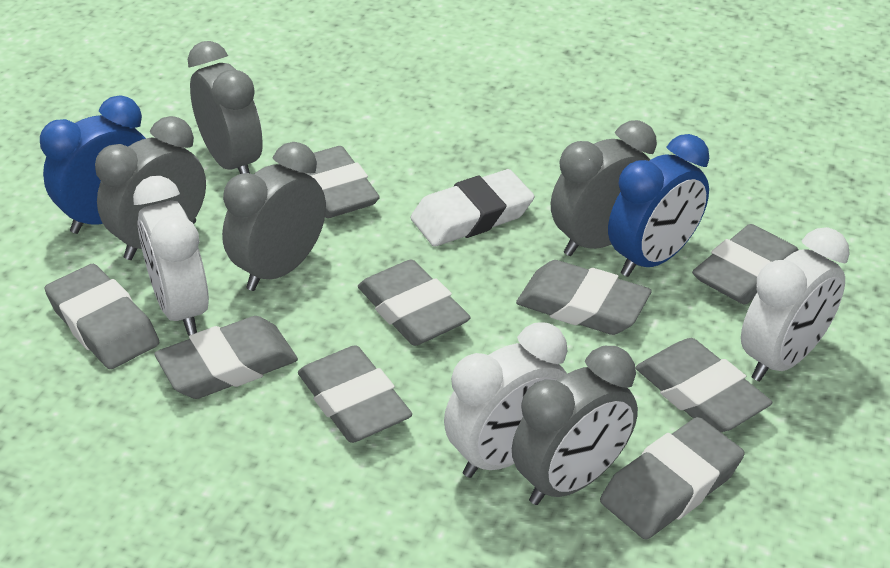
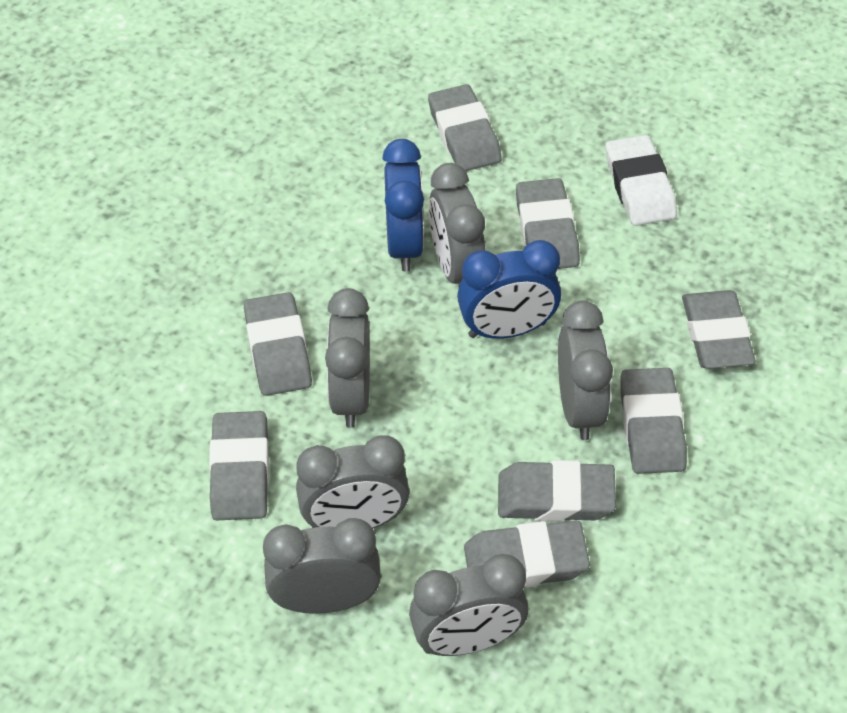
grey clock: 5 -> 6
grey eraser: 9 -> 8
white clock: 3 -> 0

